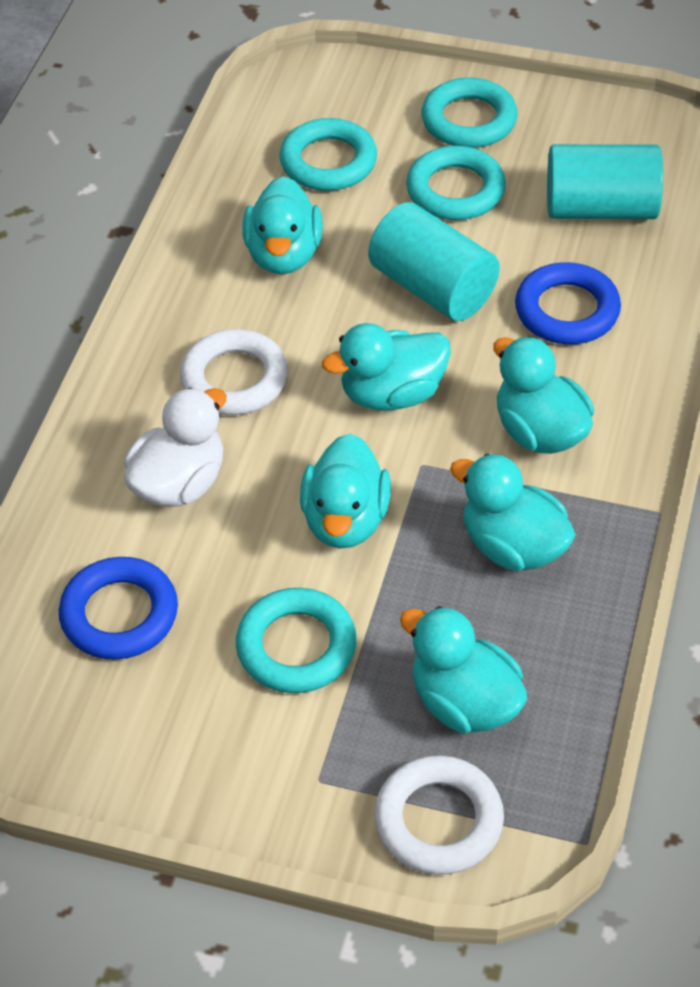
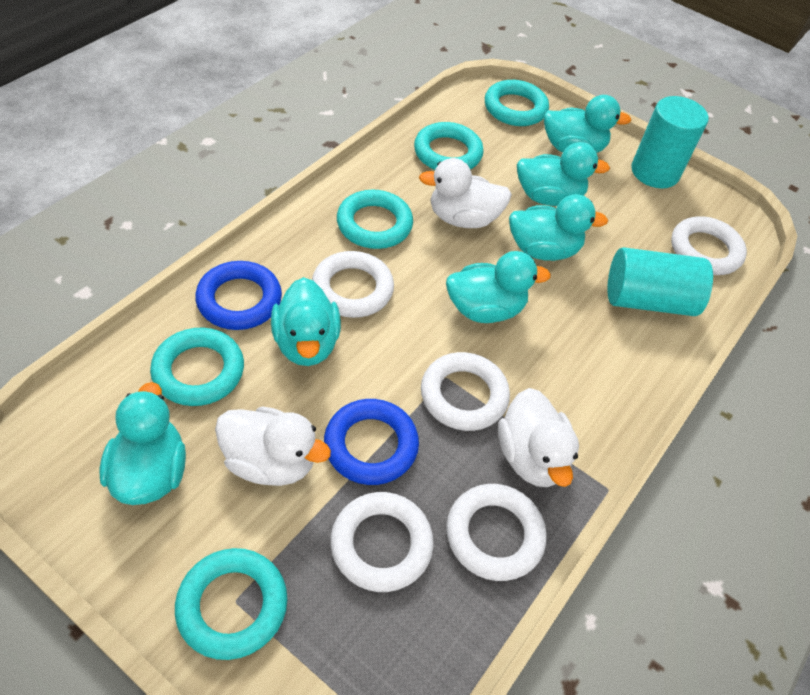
turquoise ring: 4 -> 5
white duck: 1 -> 3
white ring: 2 -> 5

